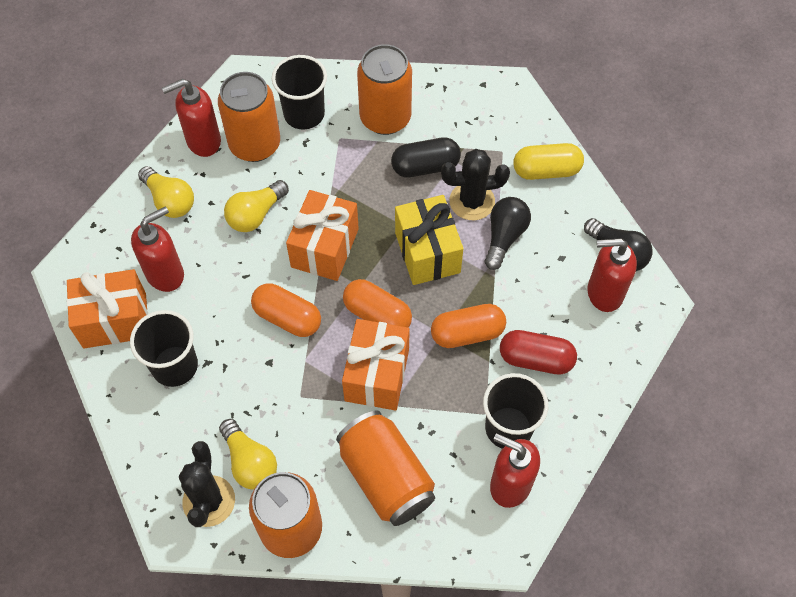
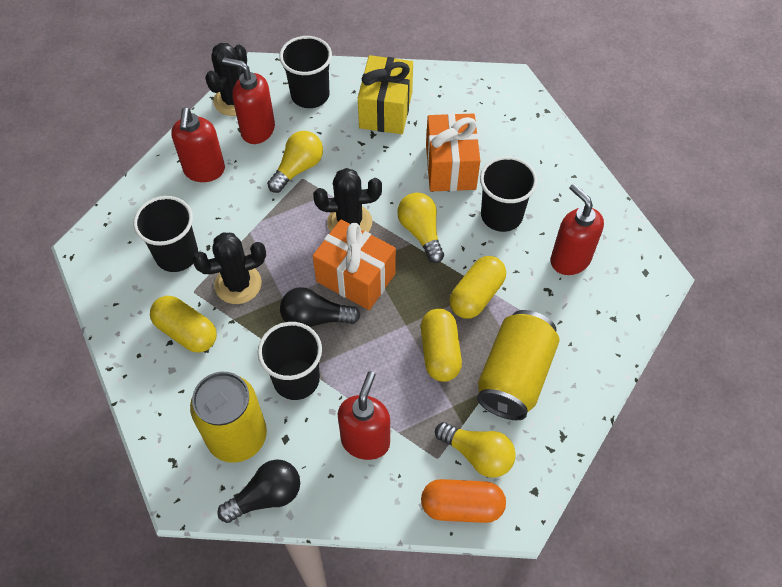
black cactus: 2 -> 3
black capsule: 1 -> 0
black cup: 3 -> 4
orange can: 4 -> 0
orange capsule: 3 -> 1
orange gift: 3 -> 2
red capsule: 1 -> 0
yellow can: 0 -> 2
yellow capsule: 1 -> 3

